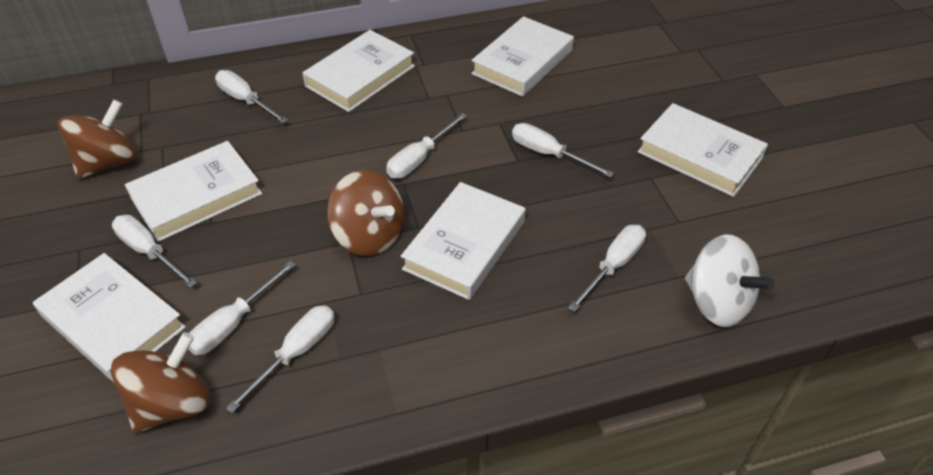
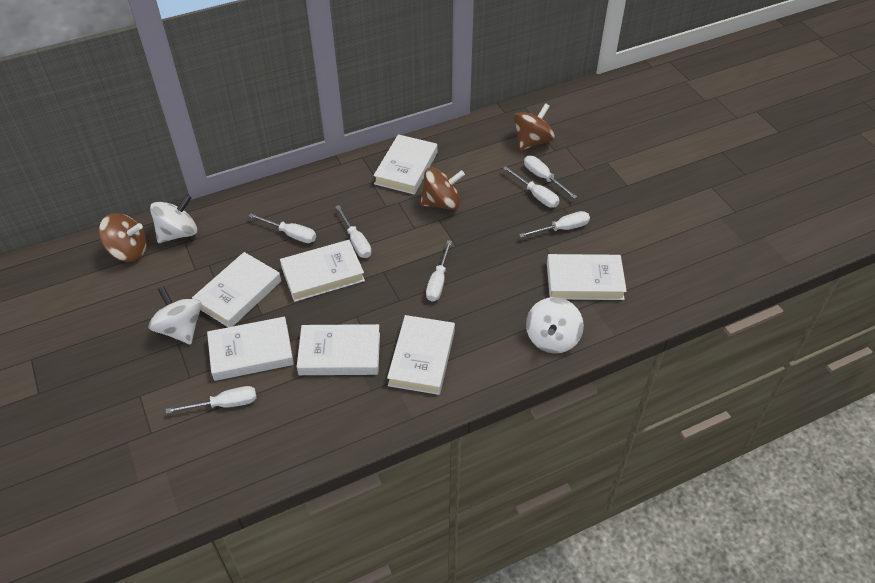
white book: 6 -> 7
white spinning top: 1 -> 3

